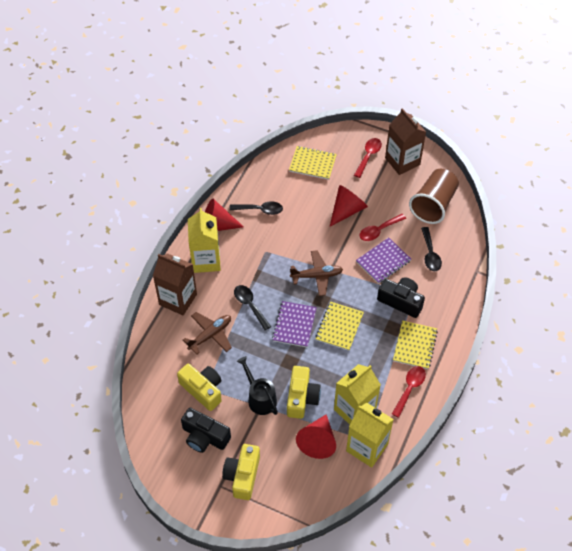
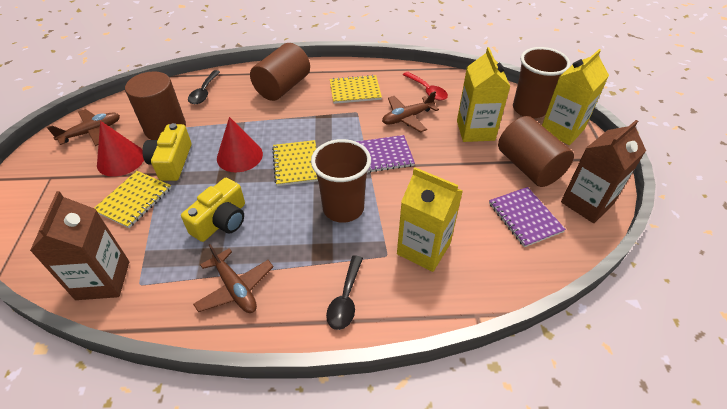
black camera: 2 -> 0
black spoon: 3 -> 2
black watering can: 1 -> 0
brown cup: 1 -> 2
brown cylinder: 0 -> 3
brown plane: 2 -> 3
red cone: 3 -> 2
red spoon: 3 -> 1
yellow camera: 3 -> 2

